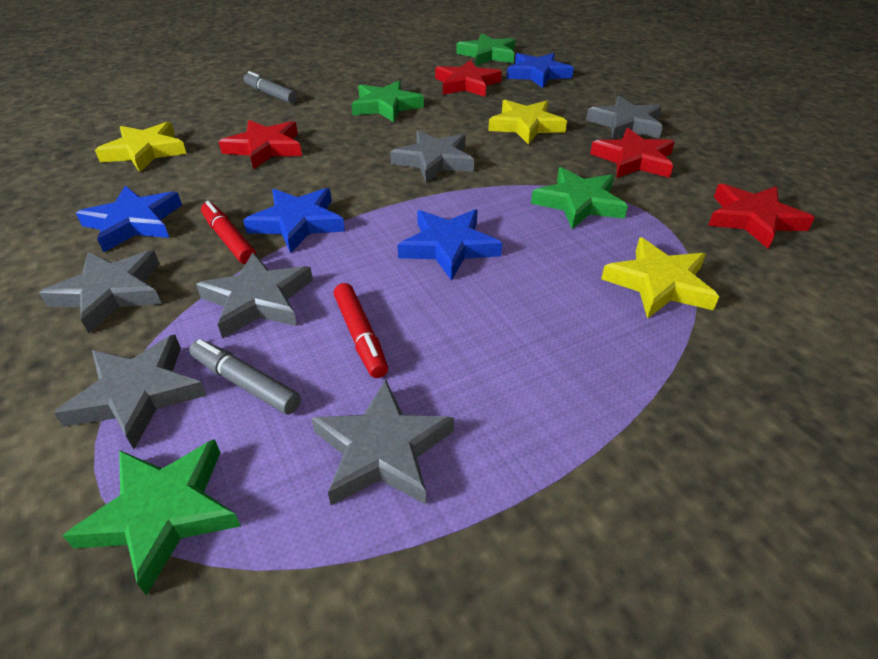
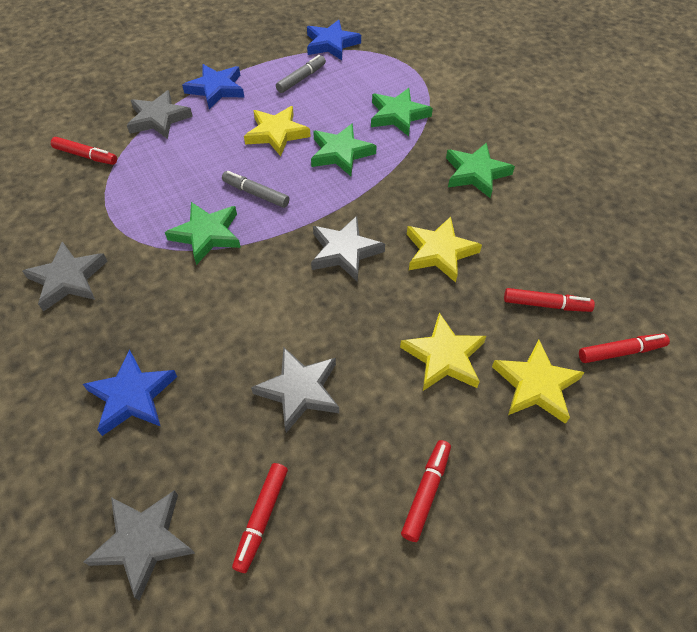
blue star: 4 -> 3
grey star: 6 -> 5
red marker: 2 -> 5
red star: 4 -> 0
yellow star: 3 -> 4

